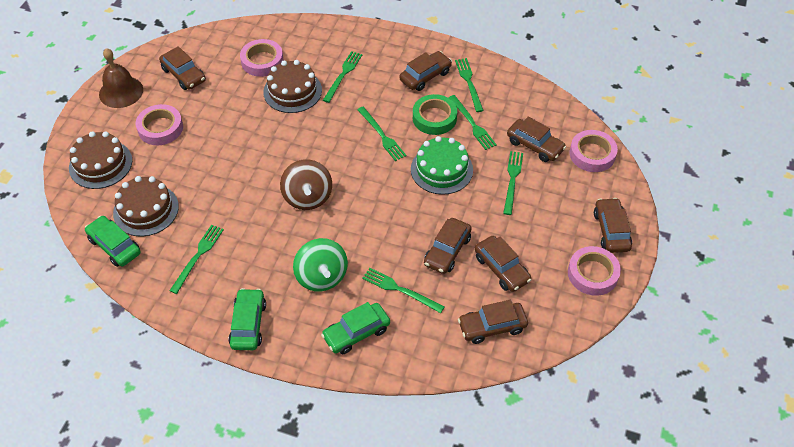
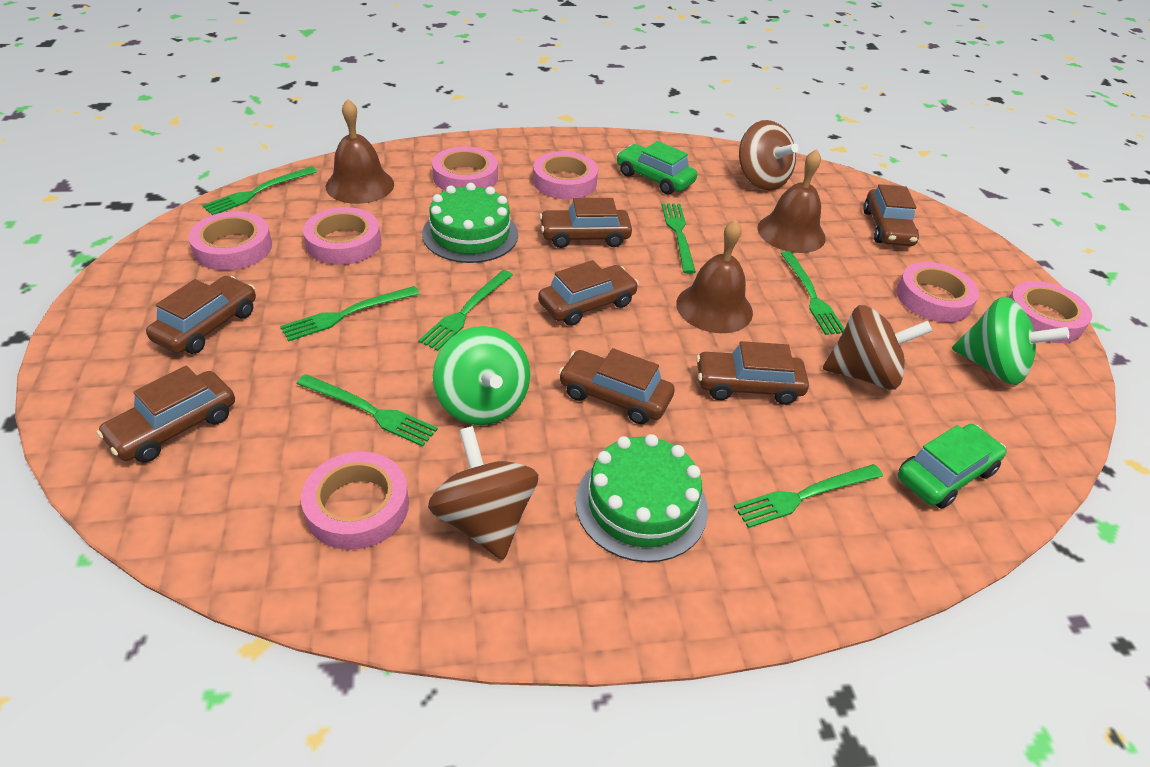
brown bell: 1 -> 3
brown cake: 3 -> 0
brown spinning top: 1 -> 3
green cake: 1 -> 2
green car: 3 -> 2
green spinning top: 1 -> 2
green tape: 1 -> 0
pink tape: 4 -> 7

